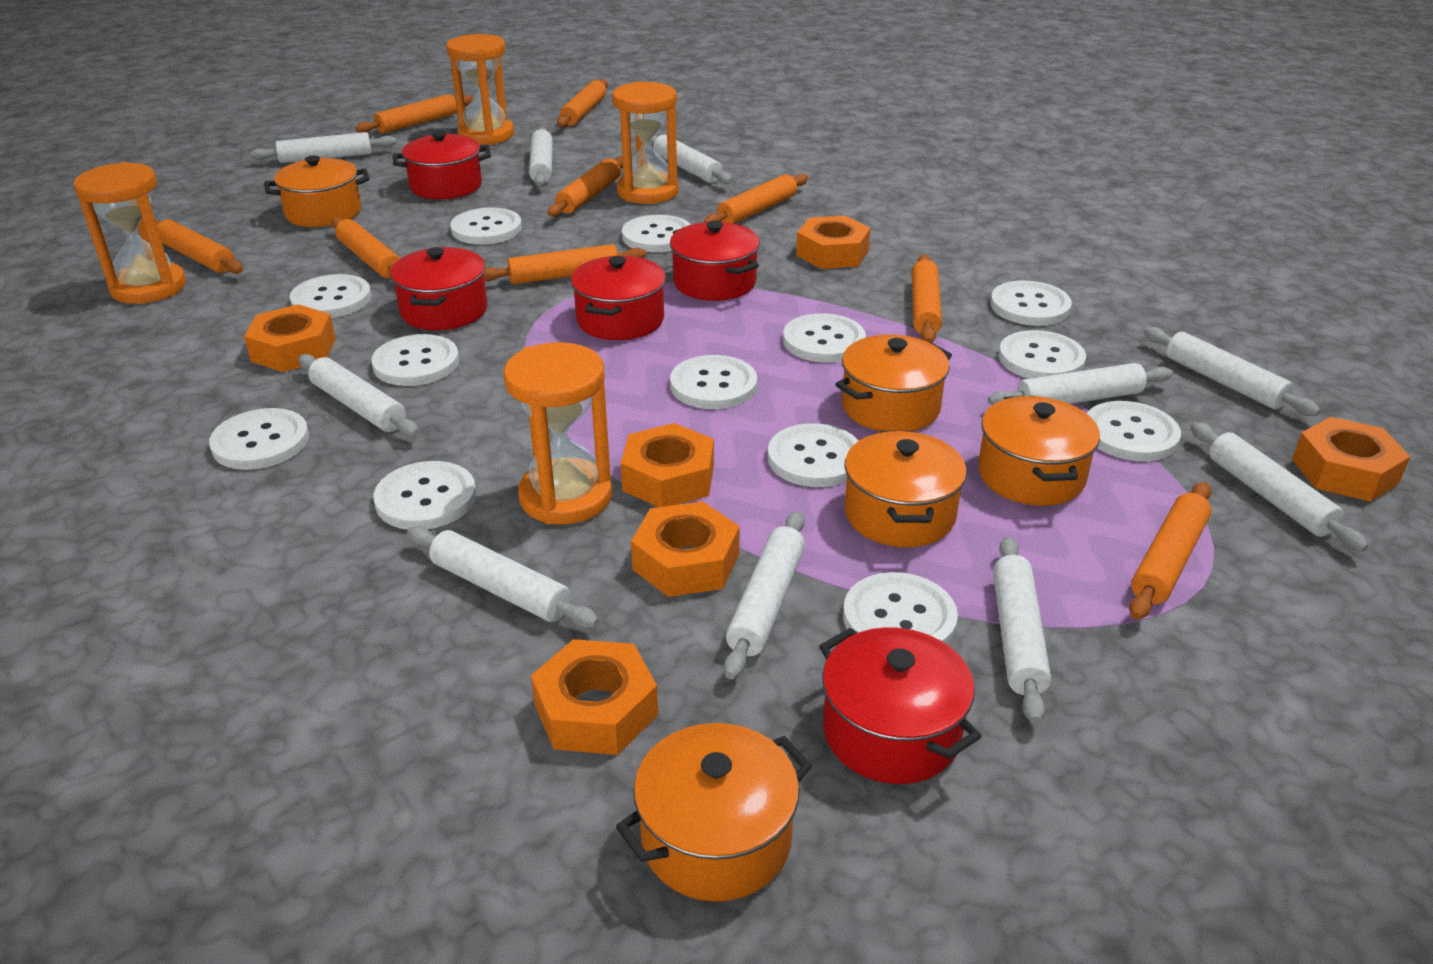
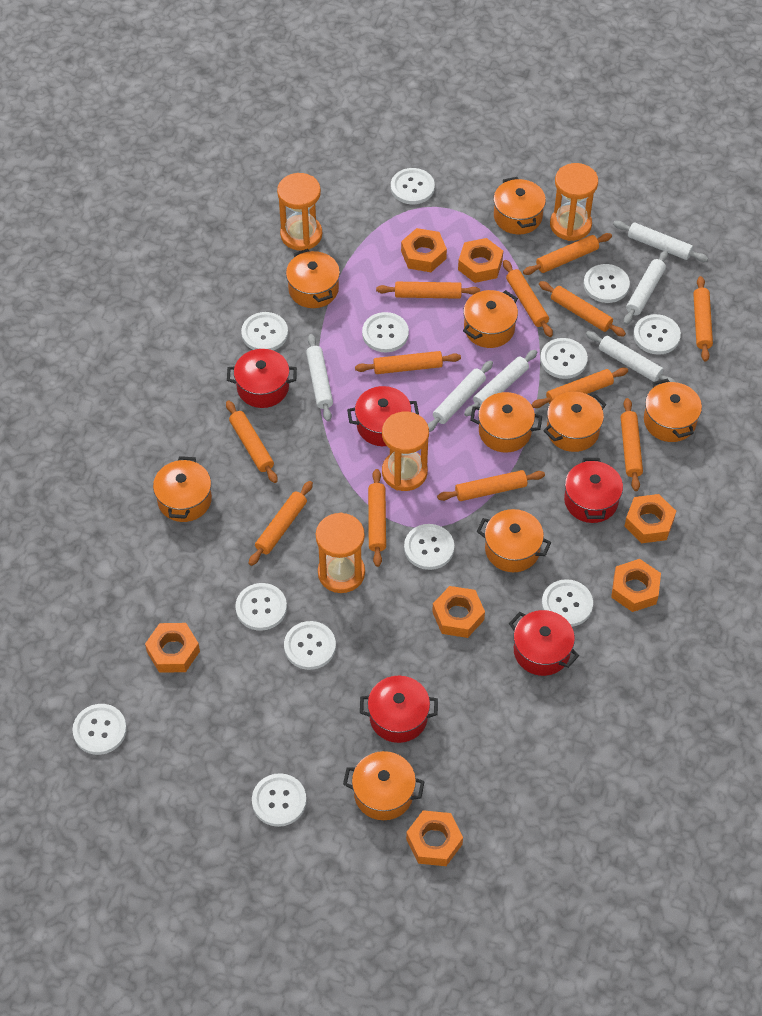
orange nut: 6 -> 7
orange pot: 5 -> 9
orange rolling pin: 9 -> 12
white button: 13 -> 12
white rolling pin: 10 -> 6

